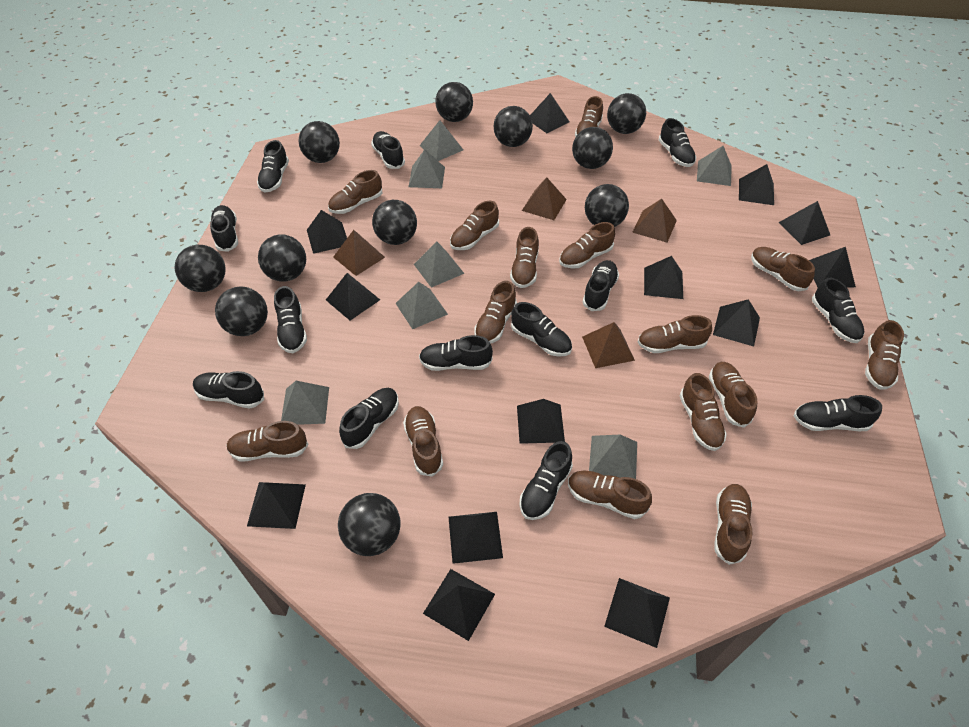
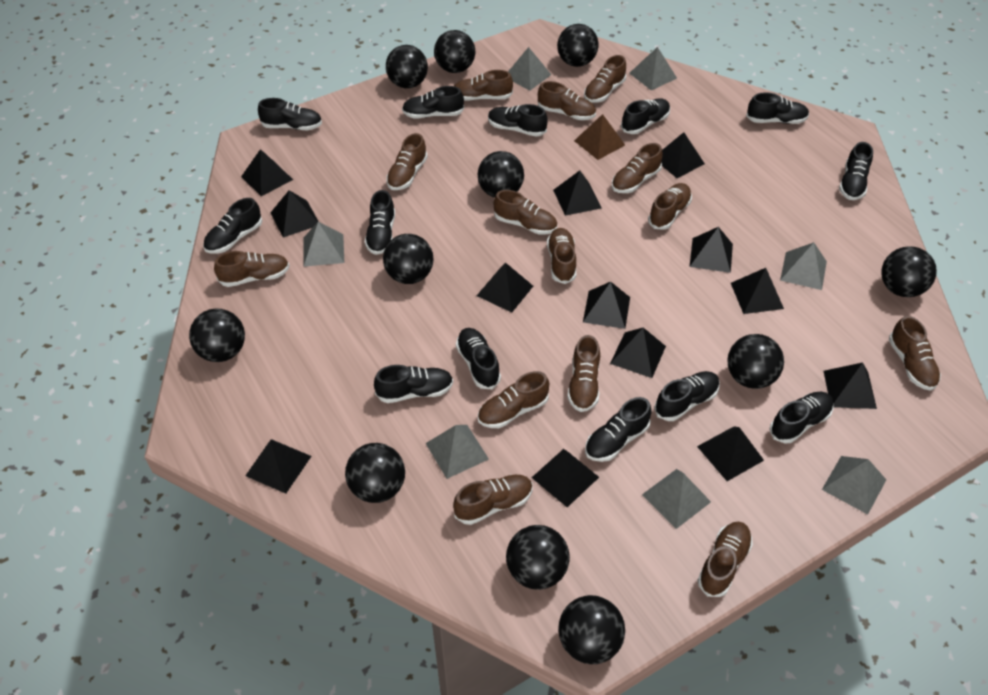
brown pyramid: 4 -> 1
brown shoe: 15 -> 14

